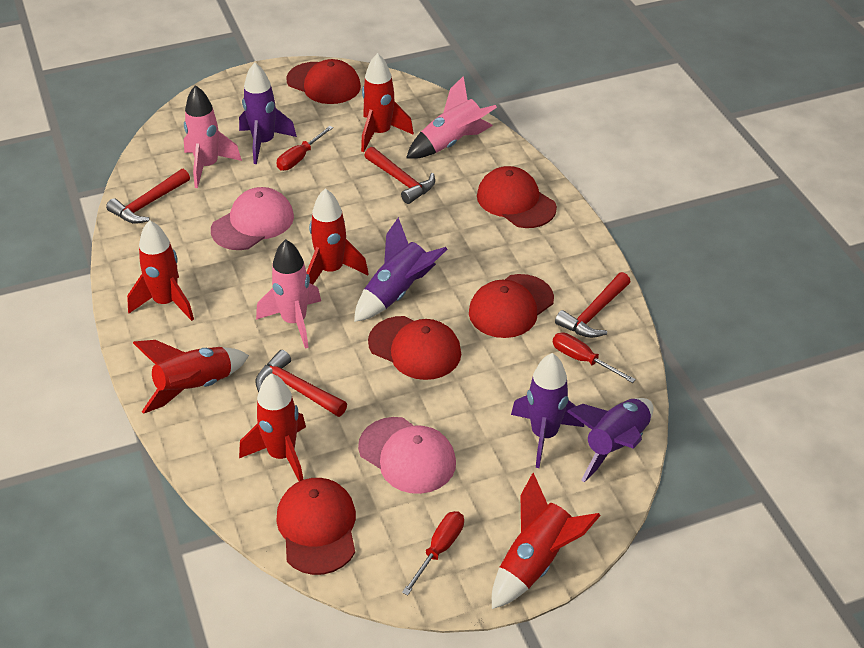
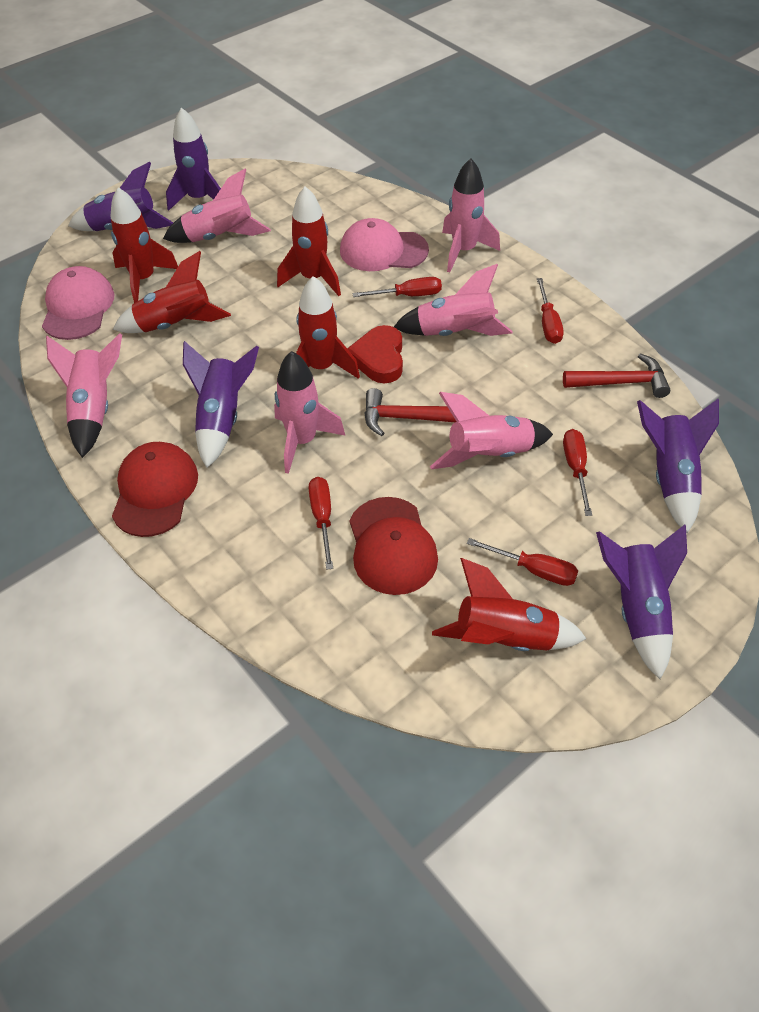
pink rocket: 3 -> 6
purple rocket: 4 -> 5
red cap: 5 -> 2
red hammer: 4 -> 2
red heart: 0 -> 1
red rocket: 6 -> 5
red screwdriver: 3 -> 5

